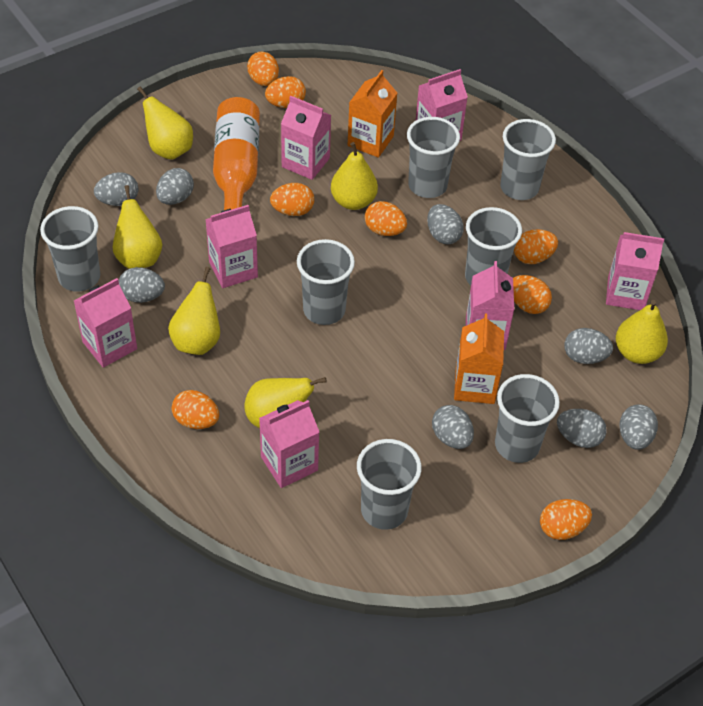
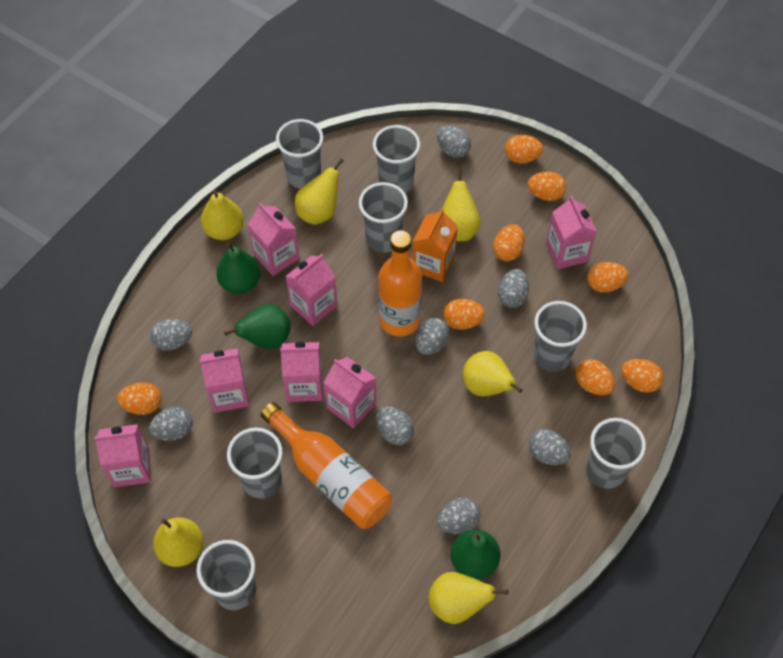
green pear: 0 -> 3
orange bottle: 1 -> 2
orange carton: 2 -> 1

